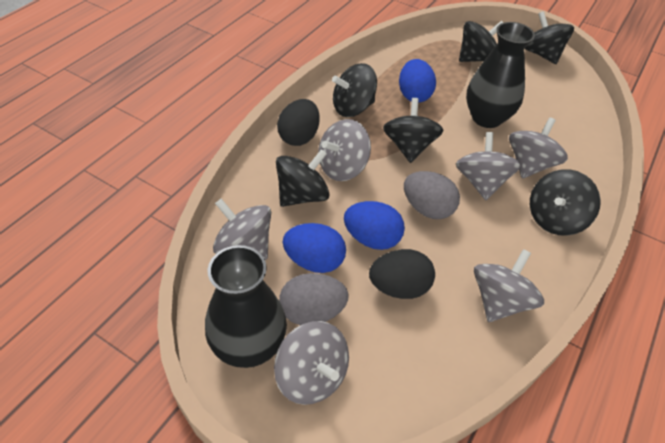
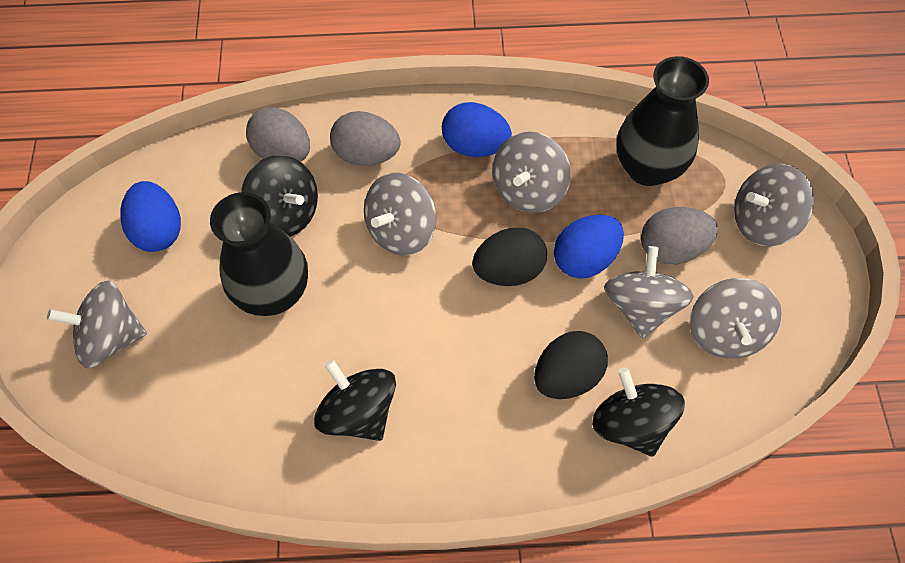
black spinning top: 6 -> 3
grey egg: 2 -> 3

